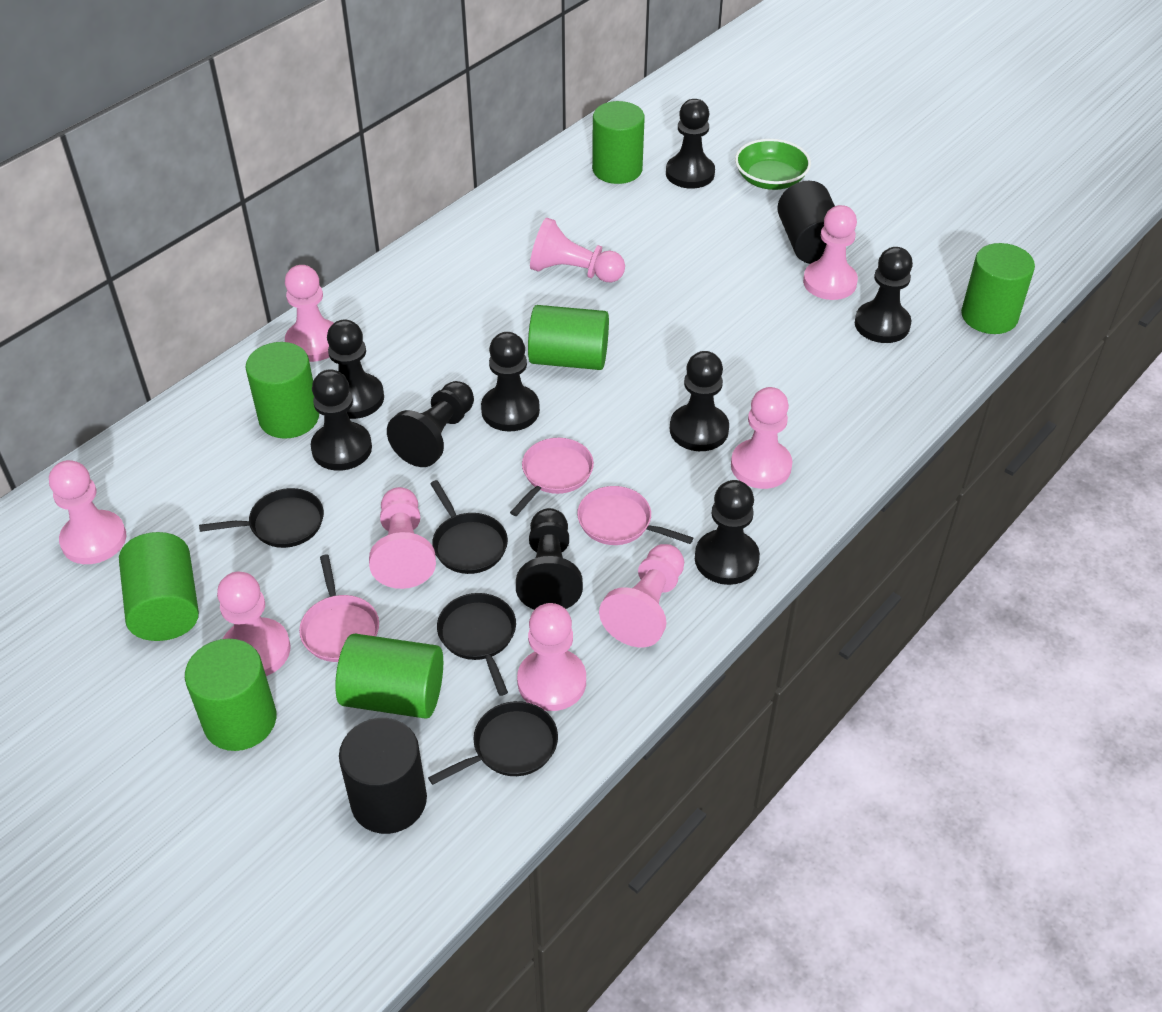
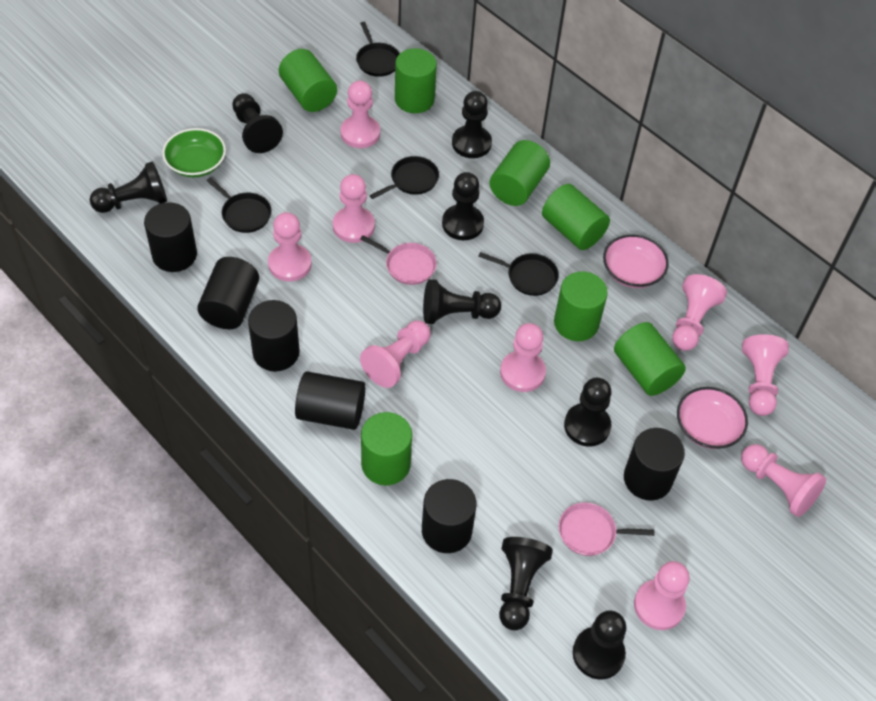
black cylinder: 2 -> 6
black pawn: 9 -> 8
pink bowl: 0 -> 2
pink pan: 3 -> 2

